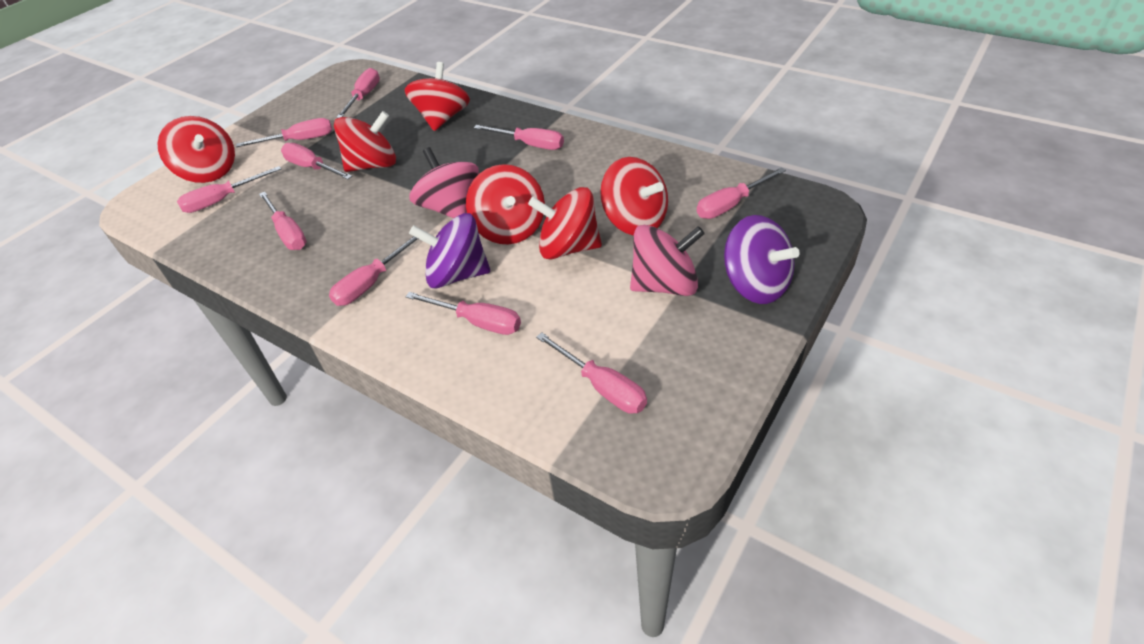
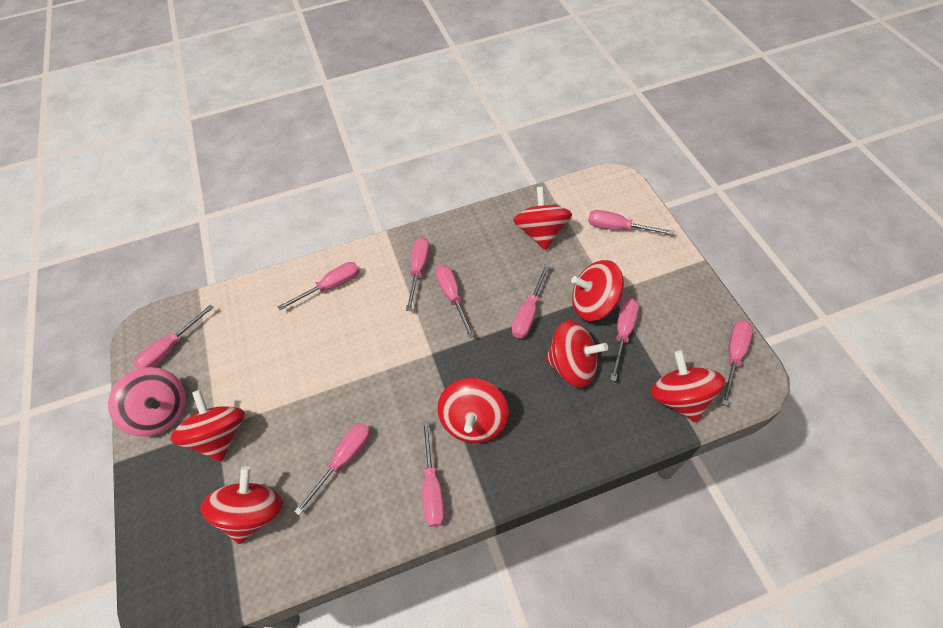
pink spinning top: 2 -> 1
purple spinning top: 2 -> 0
red spinning top: 6 -> 7

